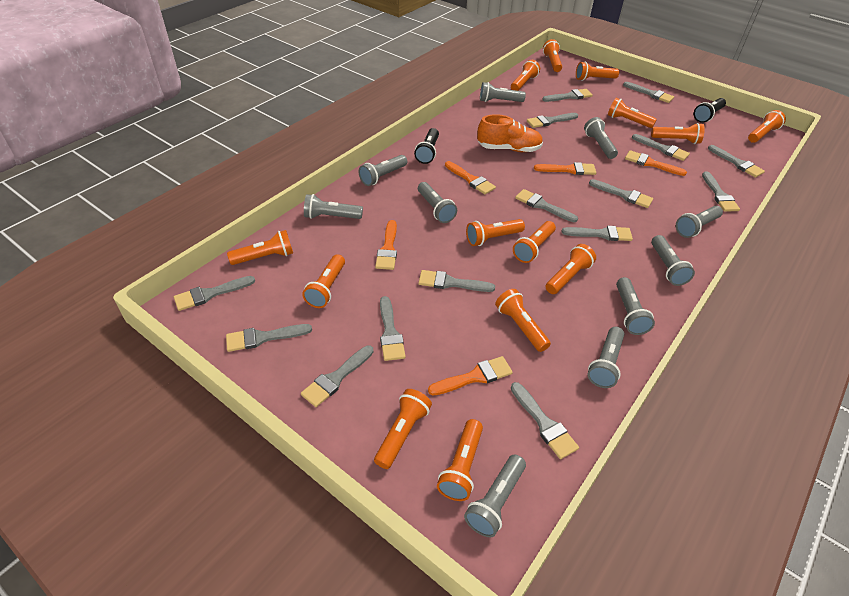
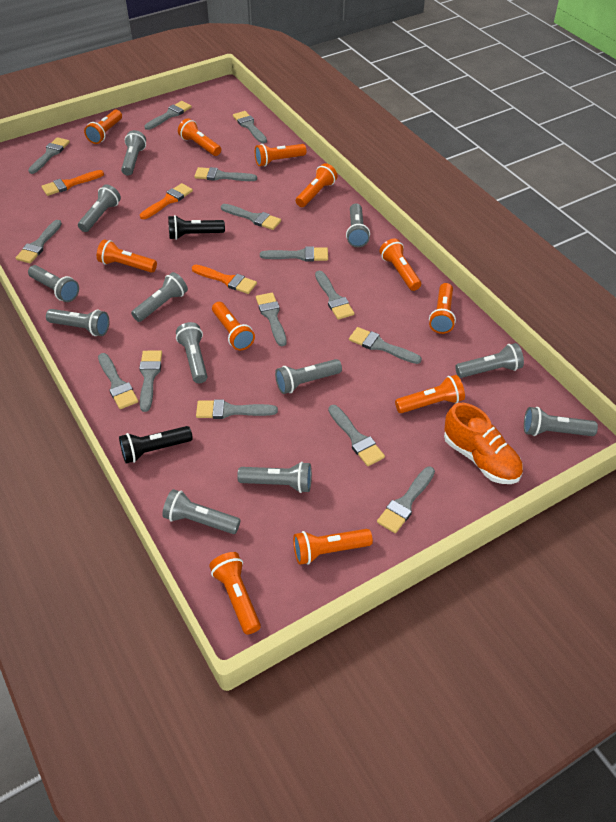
grey flashlight: 10 -> 12
orange brush: 5 -> 3
orange flashlight: 14 -> 11

